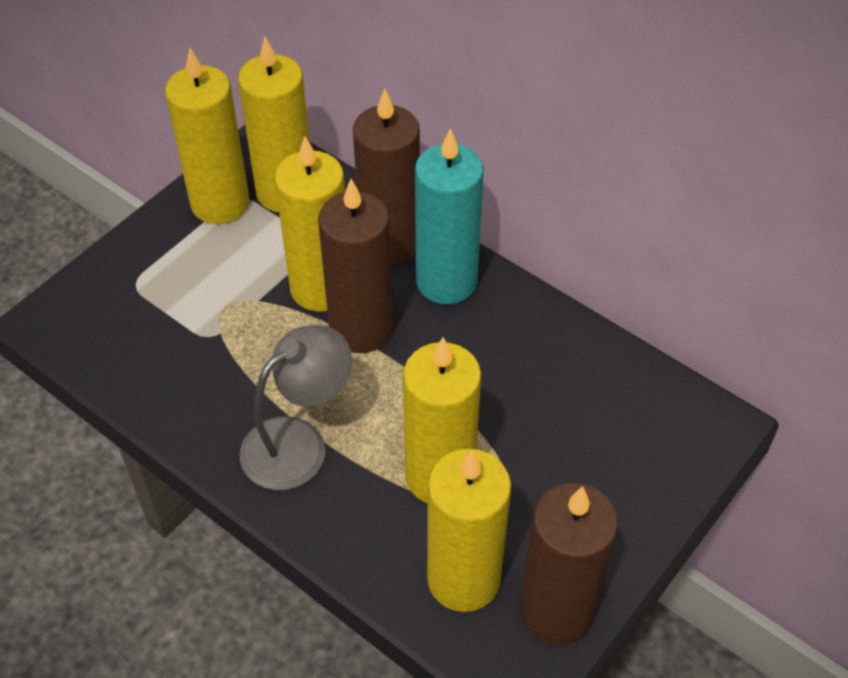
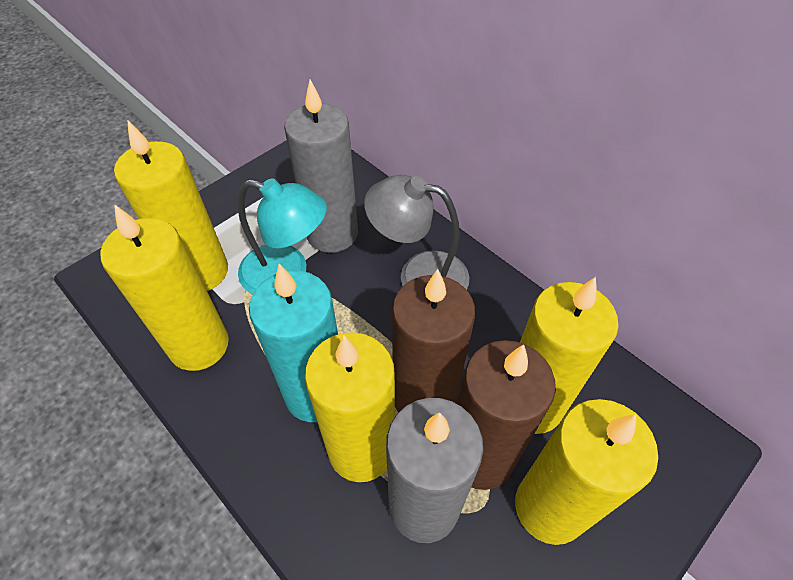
brown candle: 3 -> 2
grey candle: 0 -> 2
turquoise lamp: 0 -> 1

